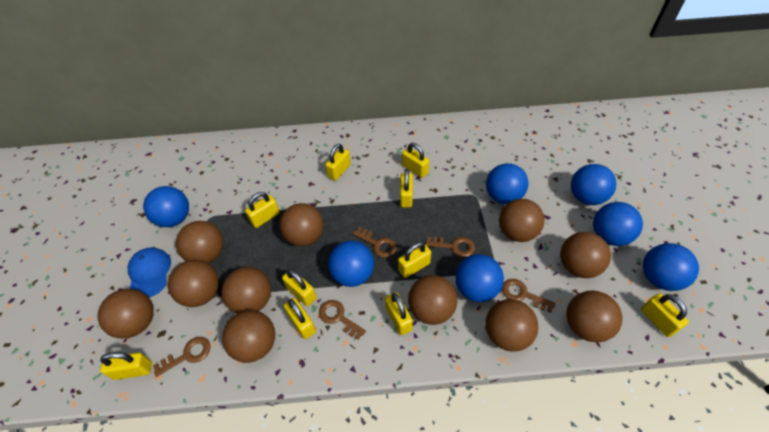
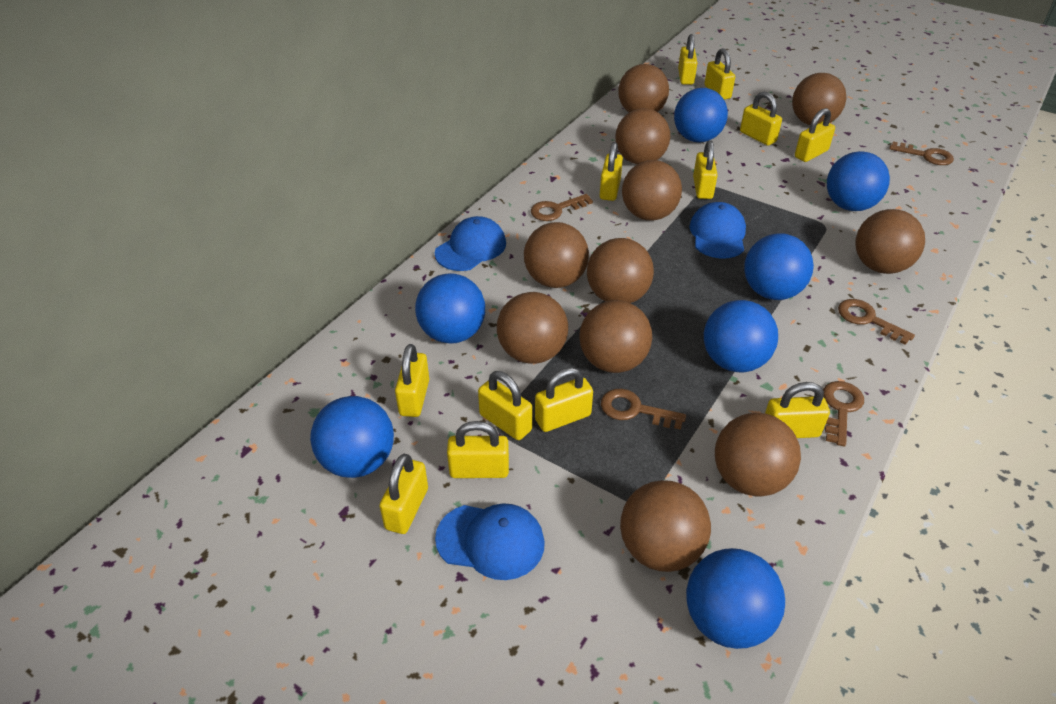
blue cap: 1 -> 3
yellow padlock: 10 -> 12

